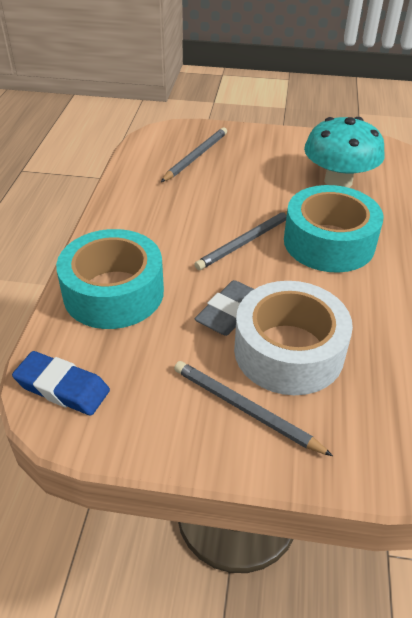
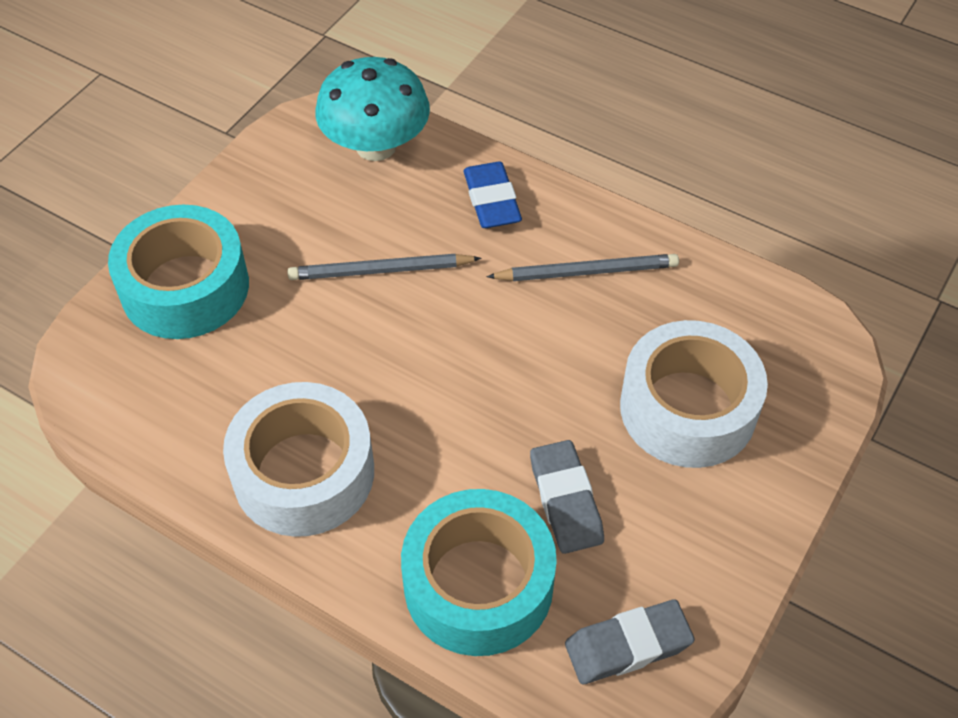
grey eraser: 1 -> 2
grey pencil: 3 -> 2
white tape: 1 -> 2

